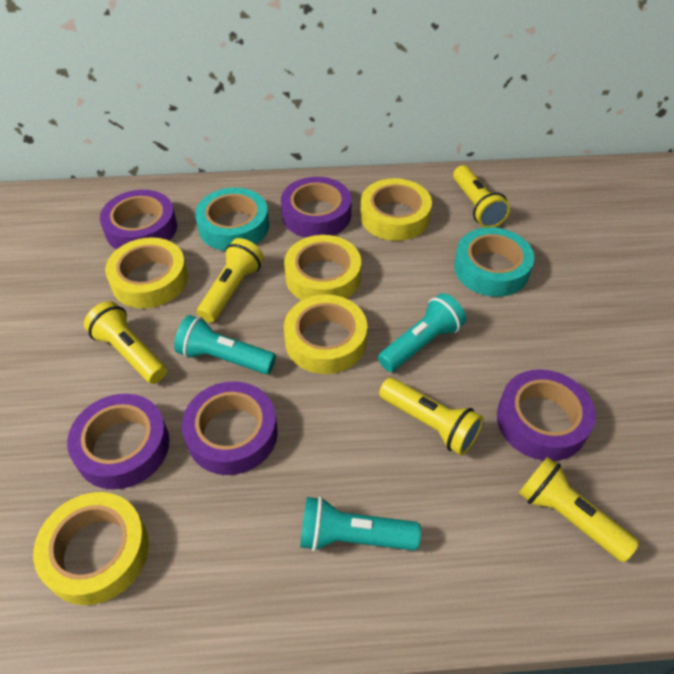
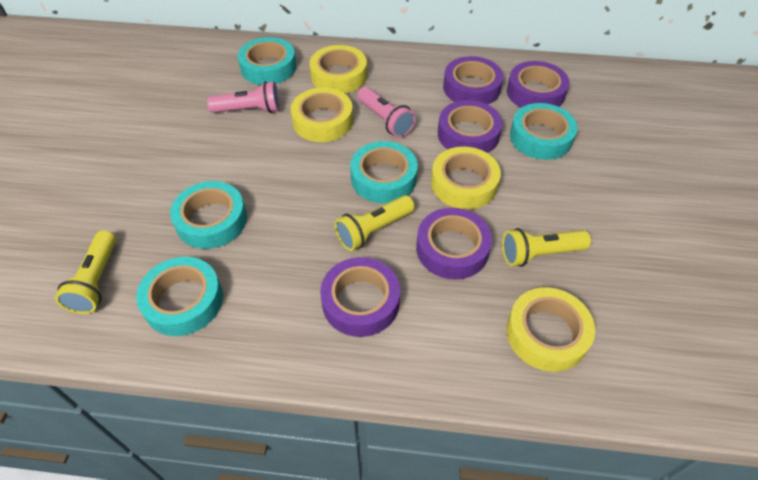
pink flashlight: 0 -> 2
turquoise flashlight: 3 -> 0
turquoise tape: 2 -> 5
yellow flashlight: 5 -> 3
yellow tape: 5 -> 4

